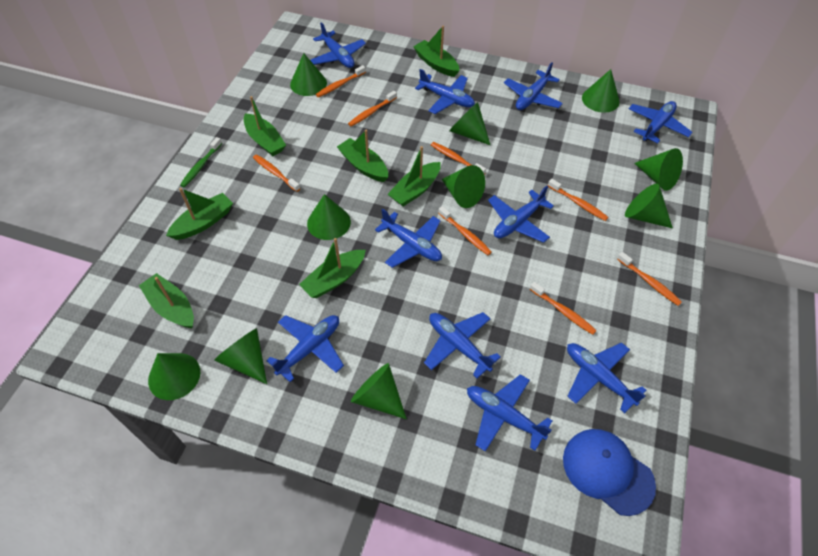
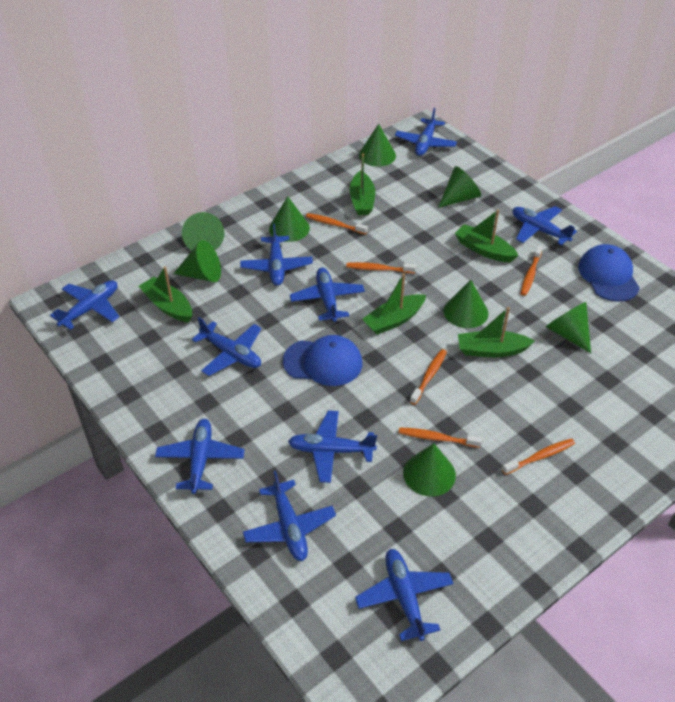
blue cap: 1 -> 2
green boat: 7 -> 5
green cone: 10 -> 8
green toothbrush: 1 -> 0
orange toothbrush: 8 -> 6

